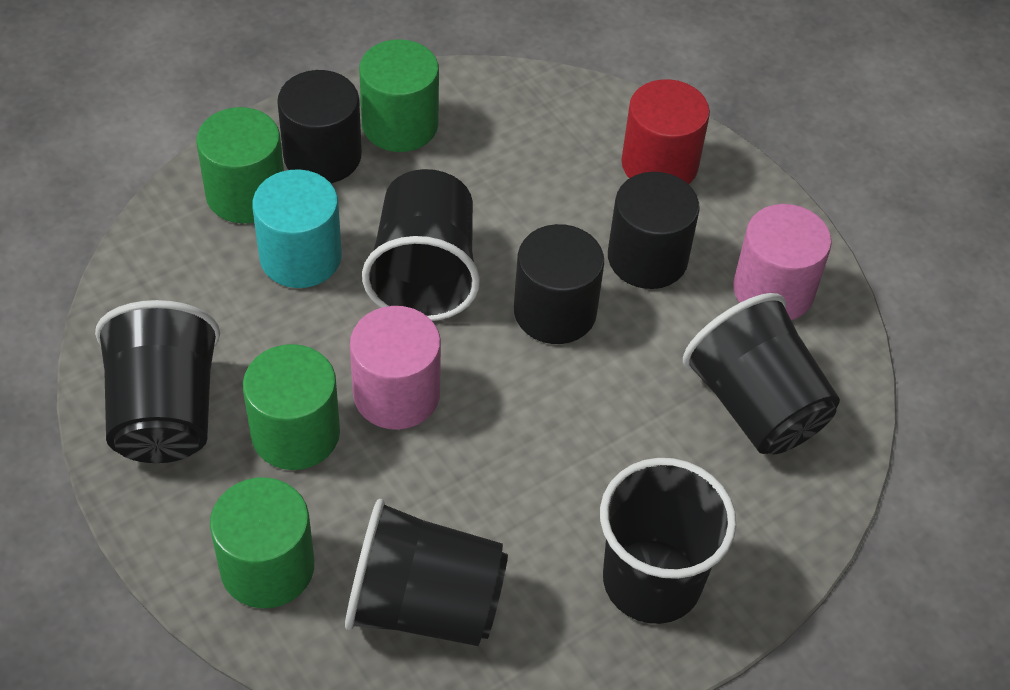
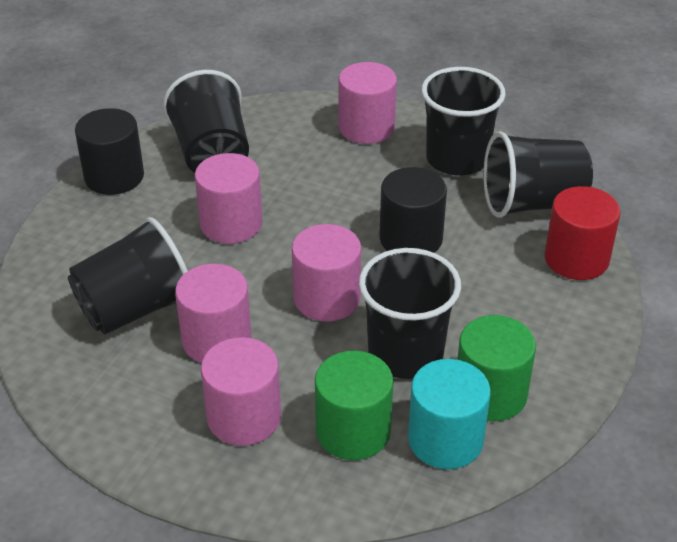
black cylinder: 3 -> 2
green cylinder: 4 -> 2
pink cylinder: 2 -> 5

